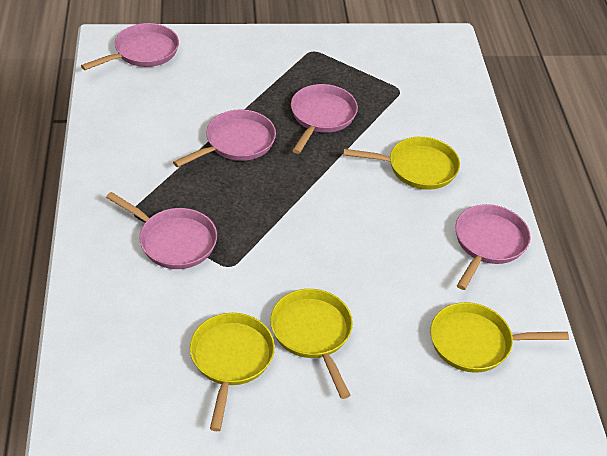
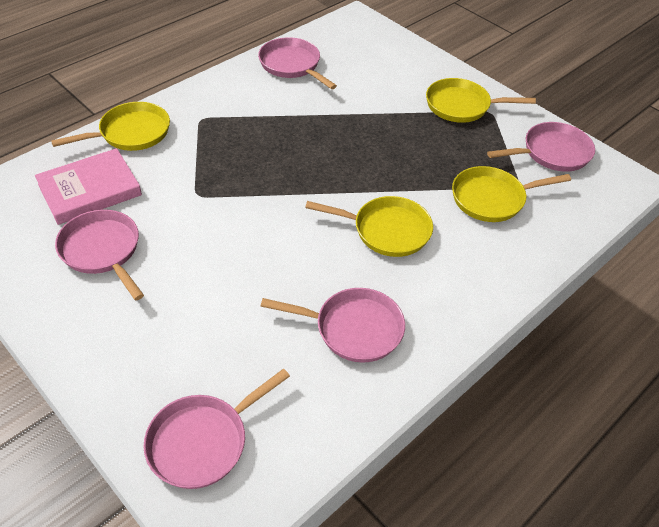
pink book: 0 -> 1

